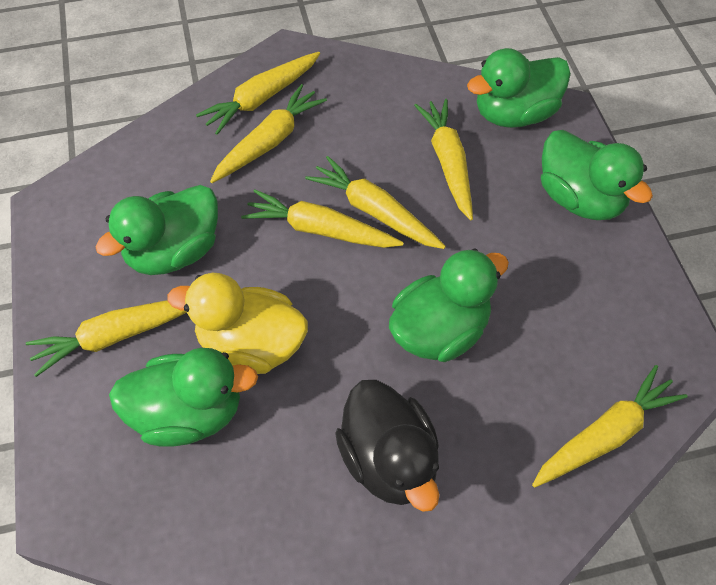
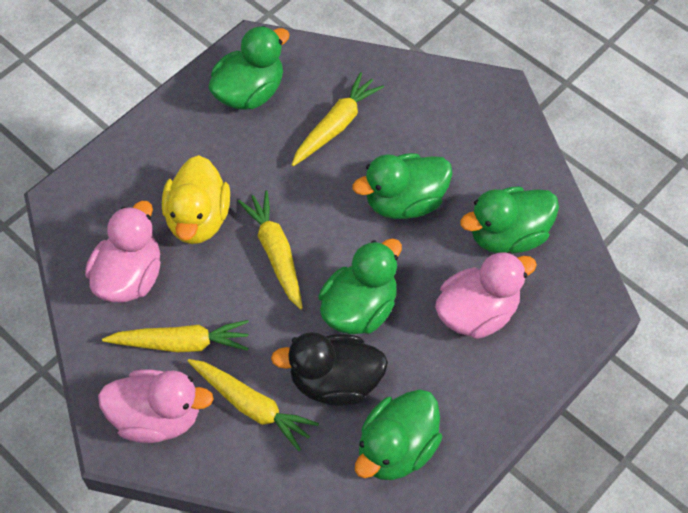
pink duck: 0 -> 3
yellow carrot: 7 -> 4

